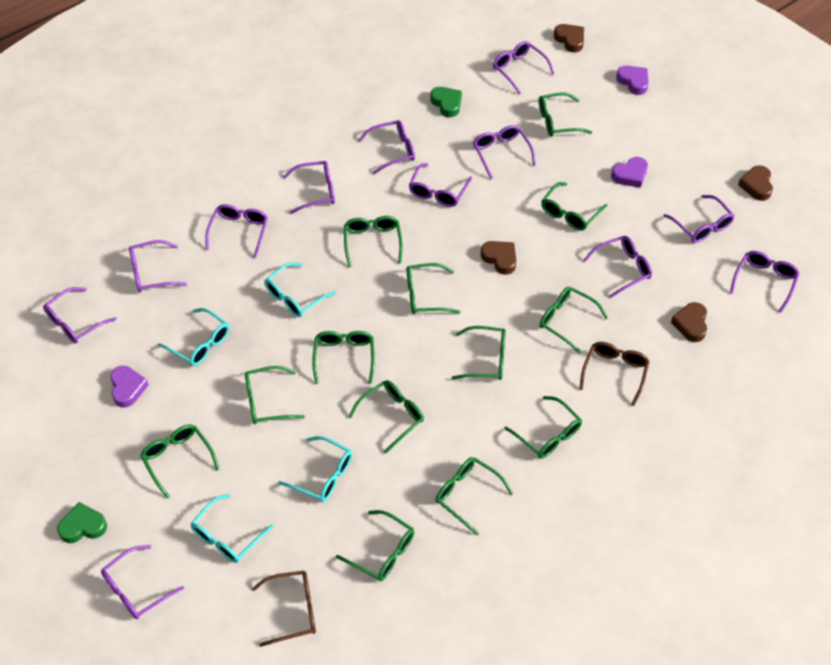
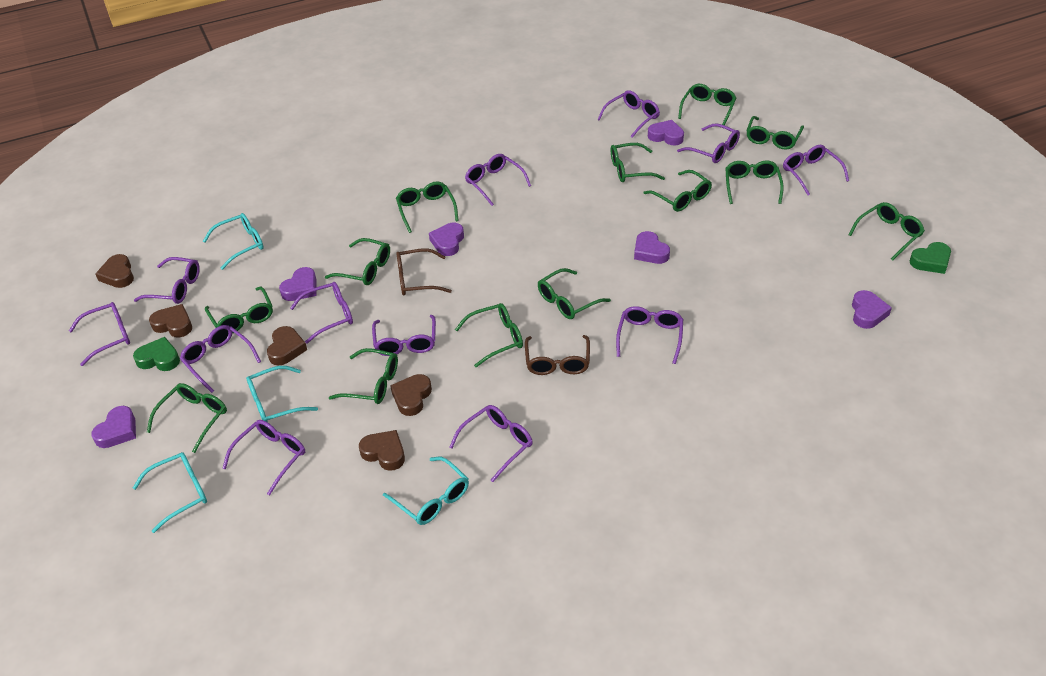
brown heart: 4 -> 5
purple heart: 3 -> 6

